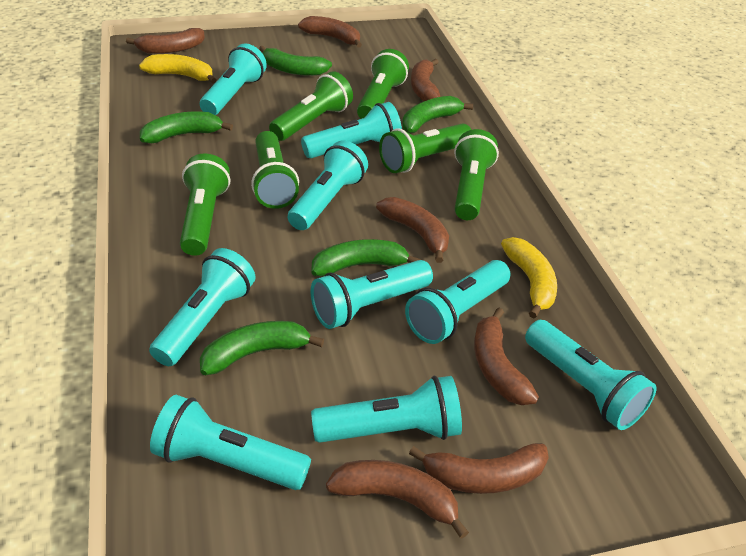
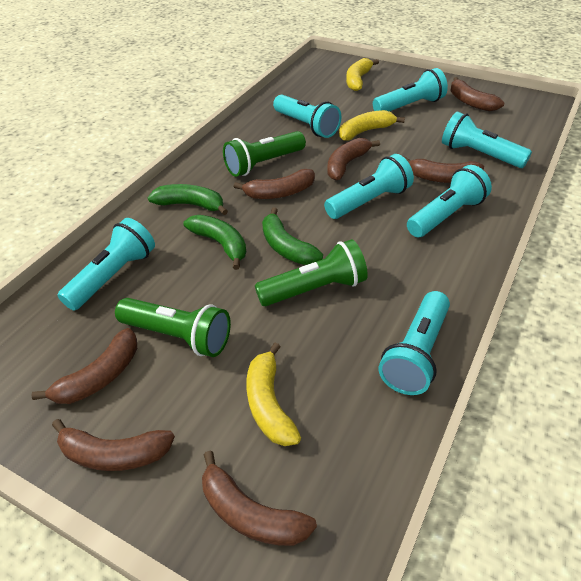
green banana: 5 -> 3
green flashlight: 6 -> 3
turquoise flashlight: 9 -> 7
yellow banana: 2 -> 3

